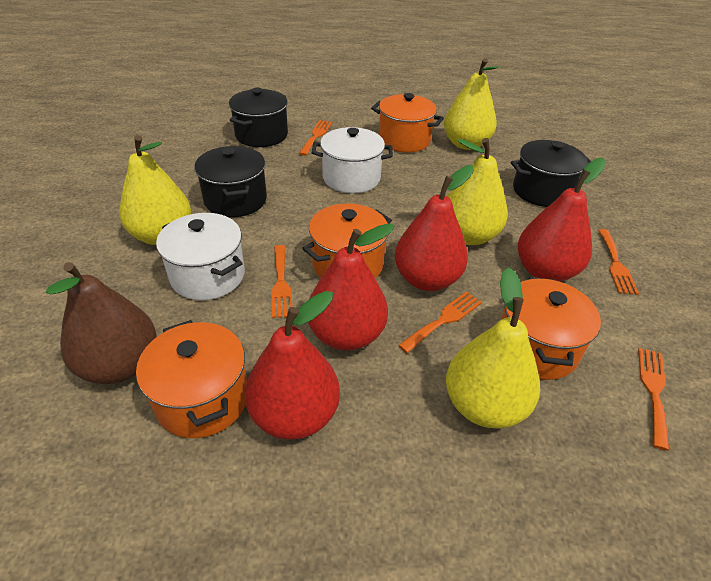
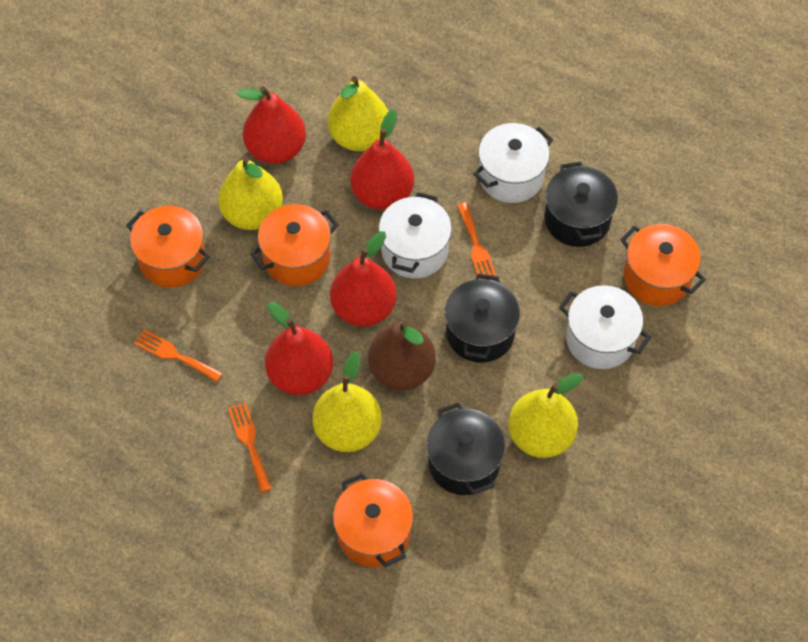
orange fork: 5 -> 3
white pot: 2 -> 3

